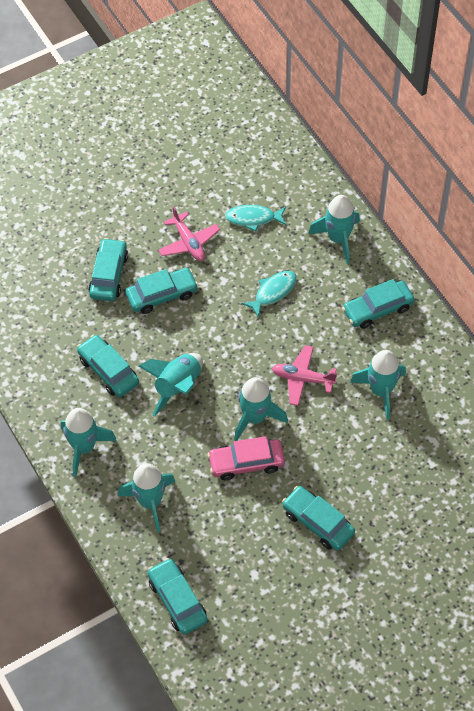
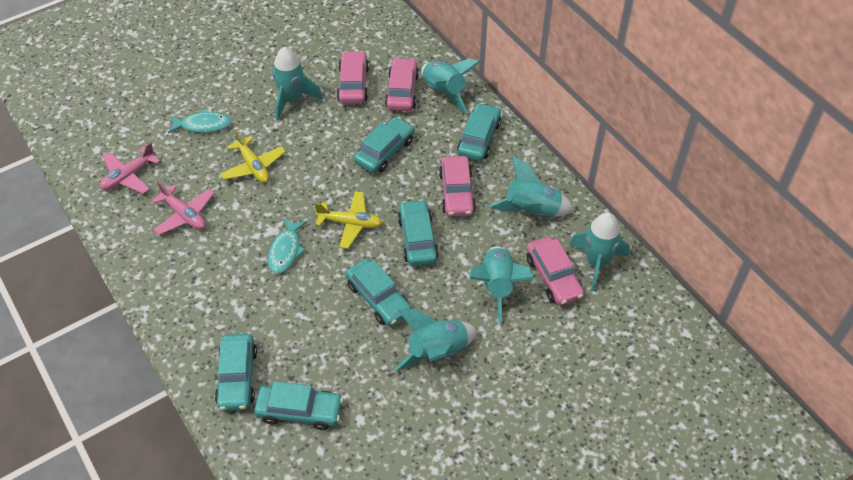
pink car: 1 -> 4
yellow plane: 0 -> 2

